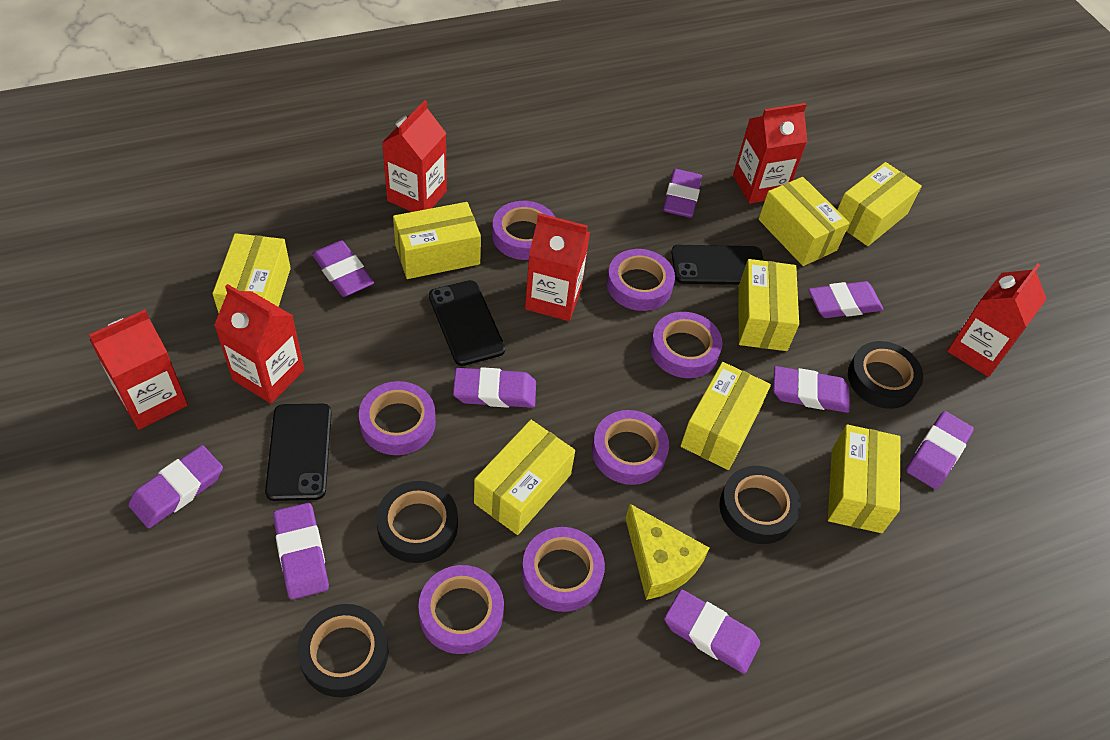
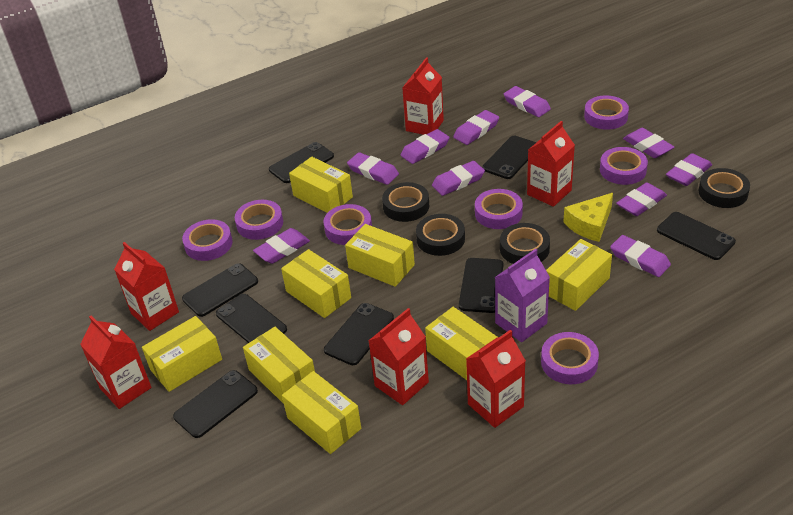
black phone: 3 -> 8
purple carton: 0 -> 1
purple eraser: 9 -> 10

